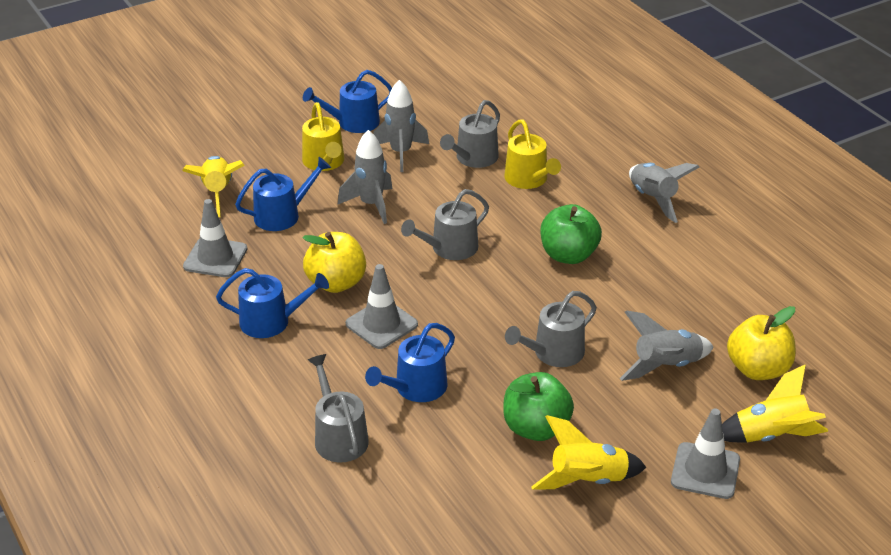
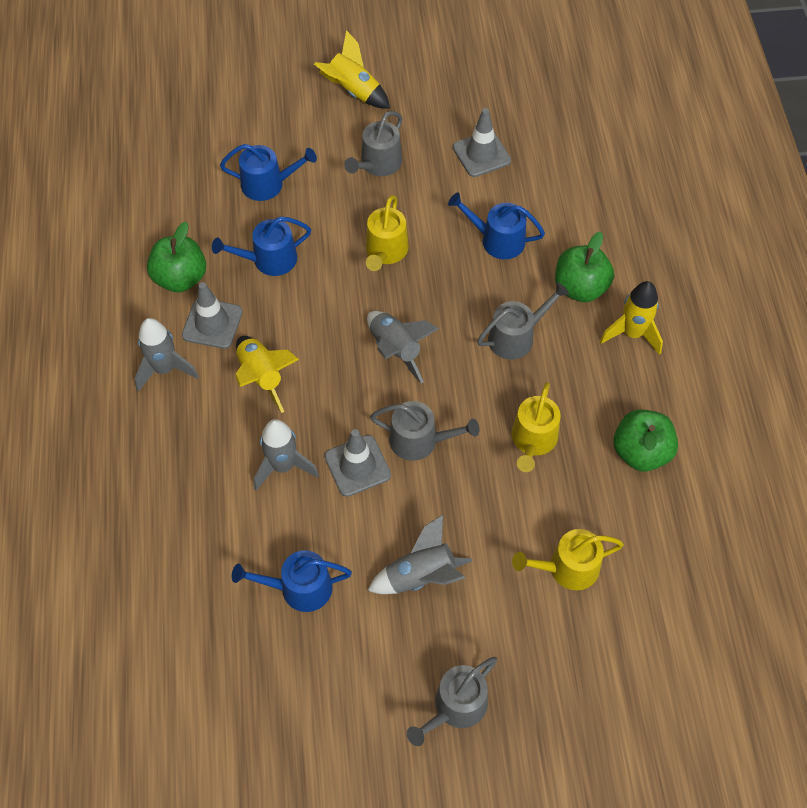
green apple: 2 -> 3
yellow apple: 2 -> 0
yellow watering can: 2 -> 3

